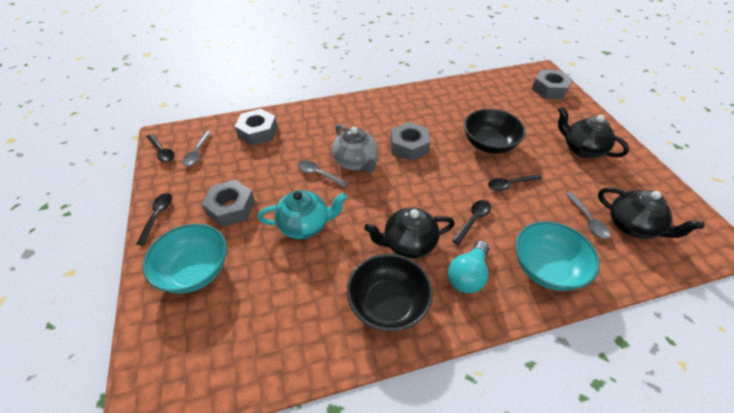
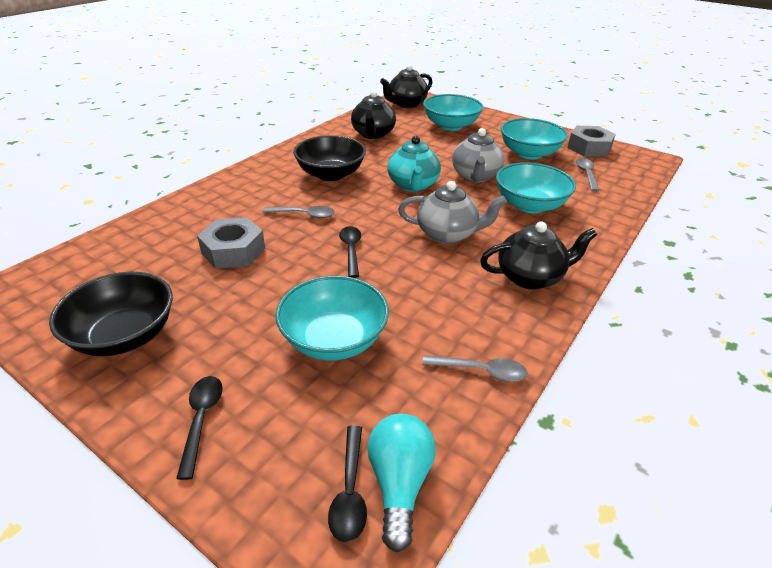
black spoon: 4 -> 3
grey nut: 4 -> 2
grey teapot: 1 -> 2
turquoise bowl: 2 -> 4

